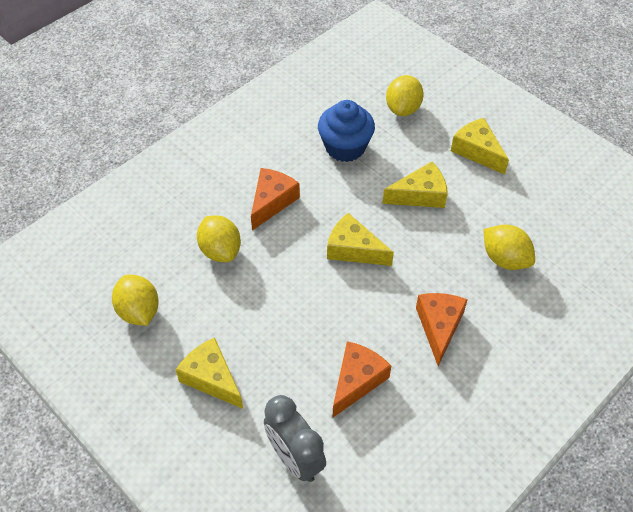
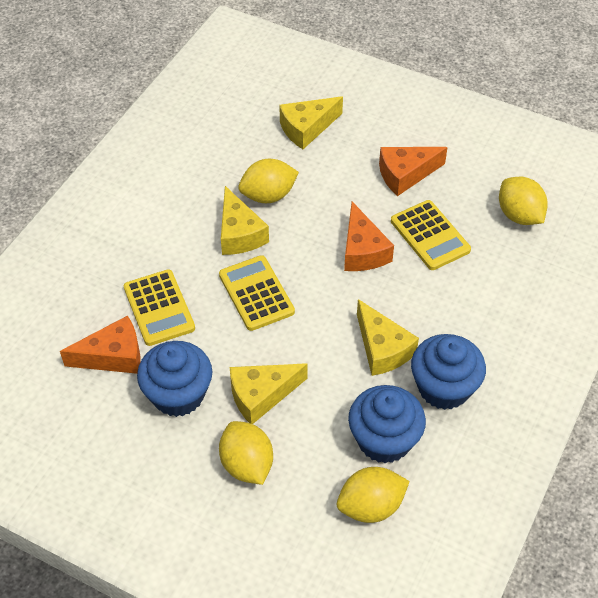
blue cupcake: 1 -> 3
grey clock: 1 -> 0
yellow calculator: 0 -> 3

